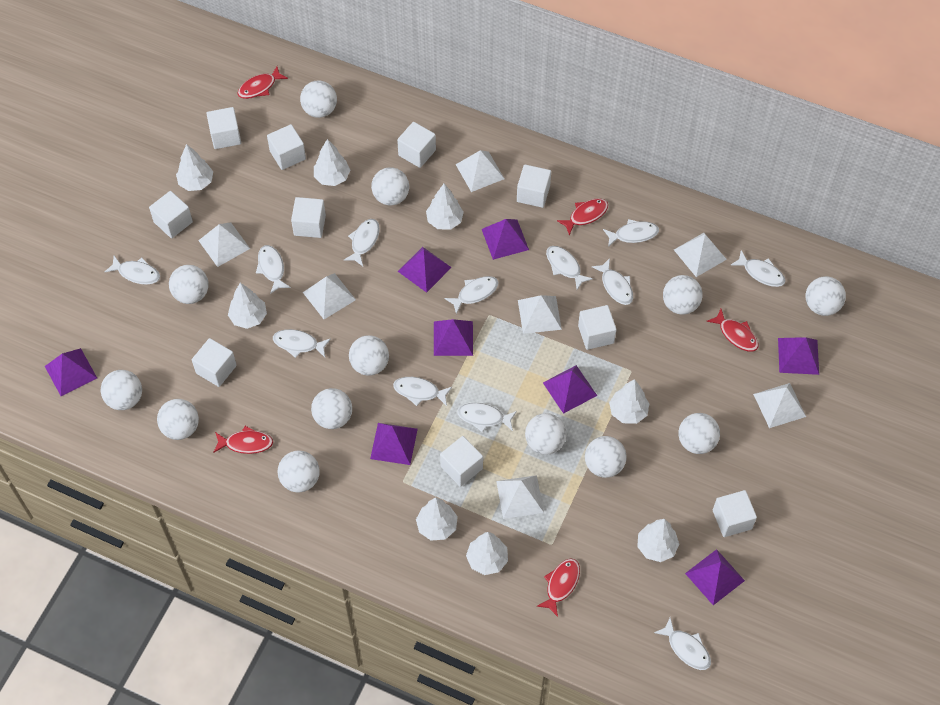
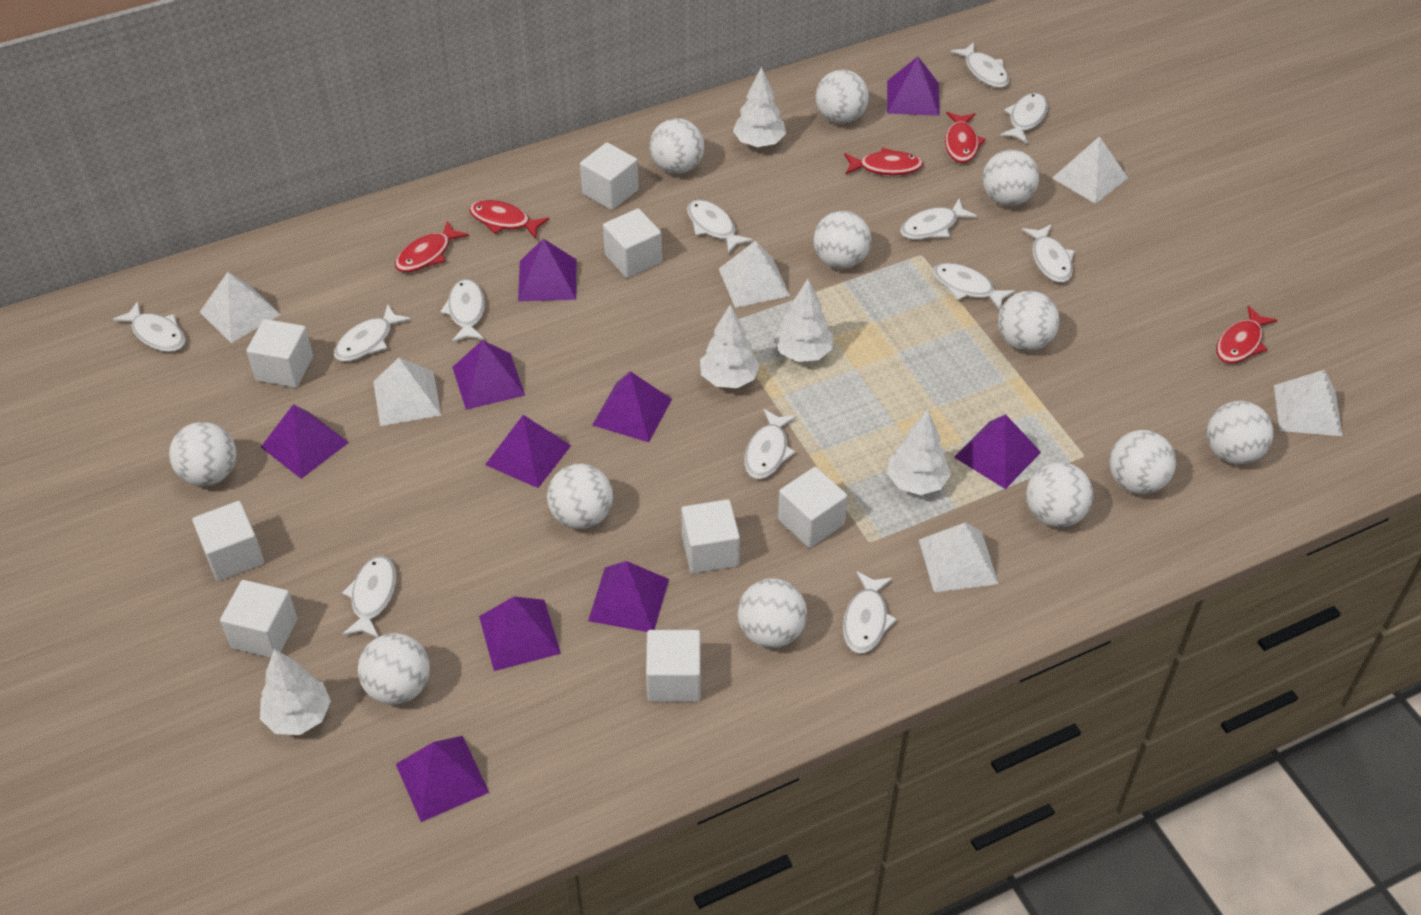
purple pyramid: 8 -> 10
white ball: 13 -> 12
white cube: 10 -> 8
white pyramid: 7 -> 6
white tree: 8 -> 5

